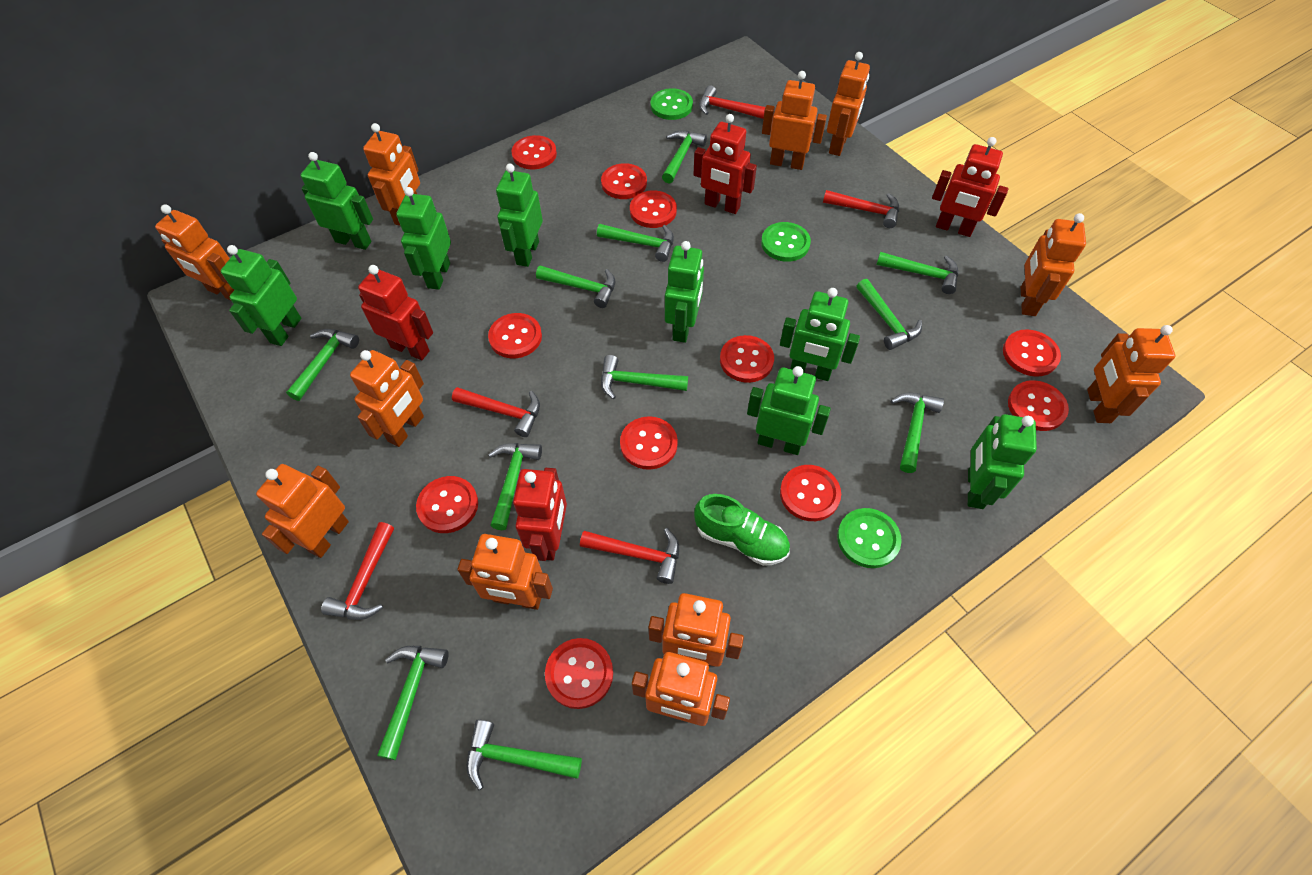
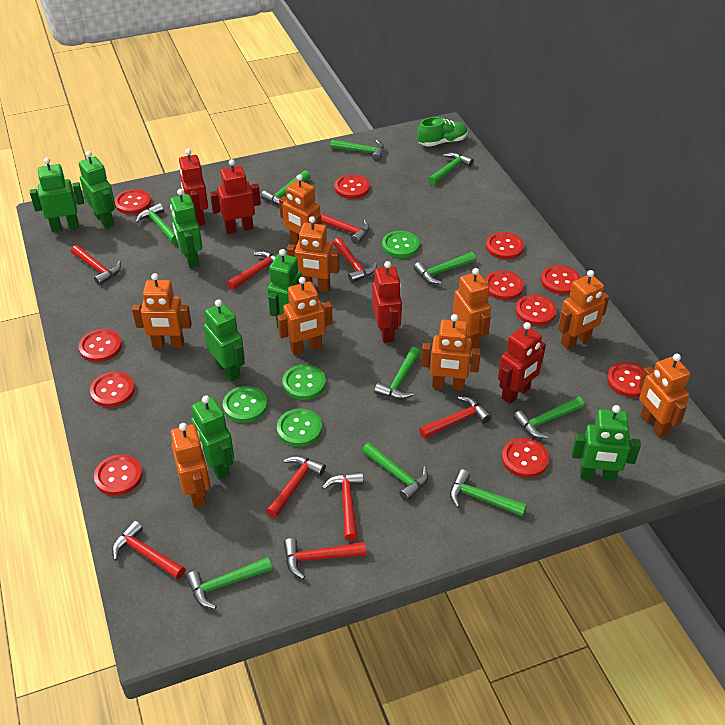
green button: 3 -> 4
green hammer: 11 -> 10
green robot: 8 -> 7
orange robot: 11 -> 9
red hammer: 5 -> 9

